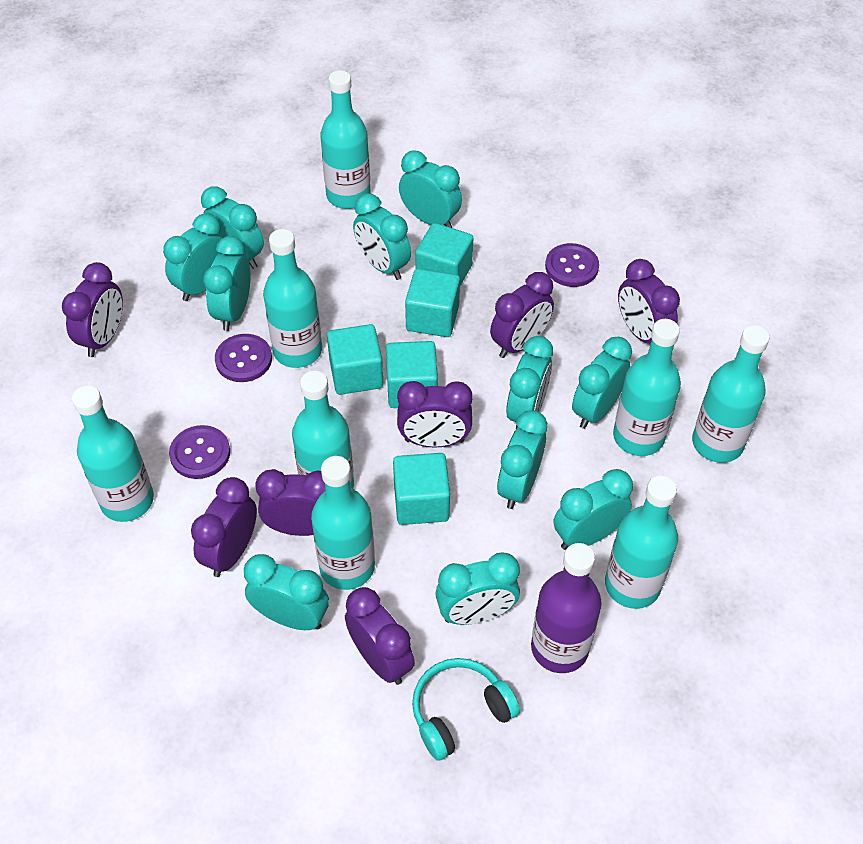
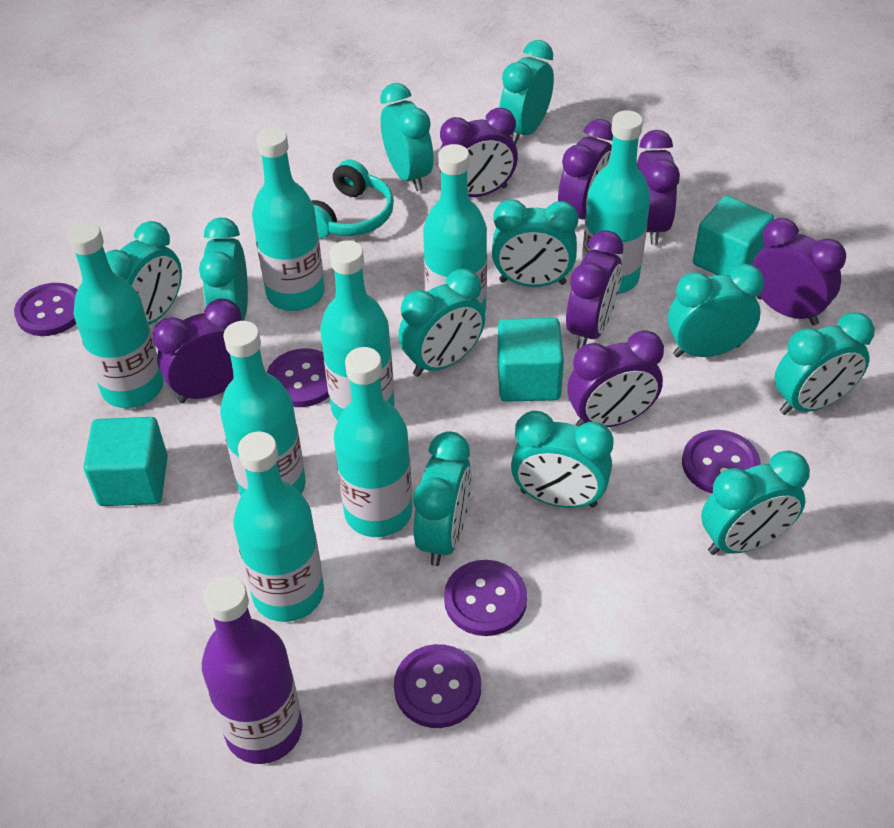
purple button: 3 -> 5
turquoise cube: 5 -> 3

